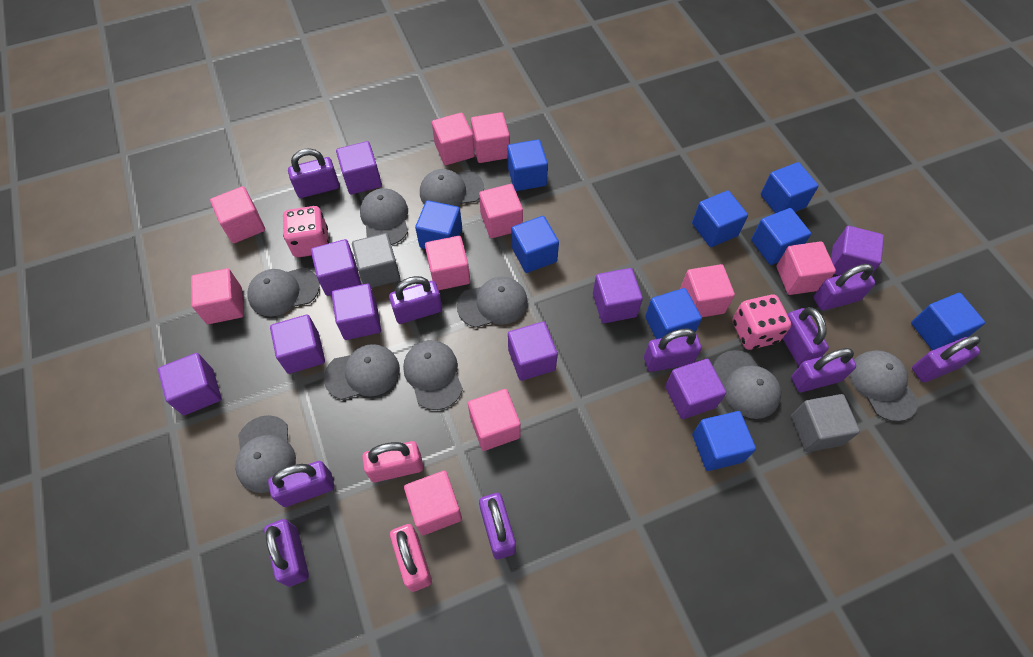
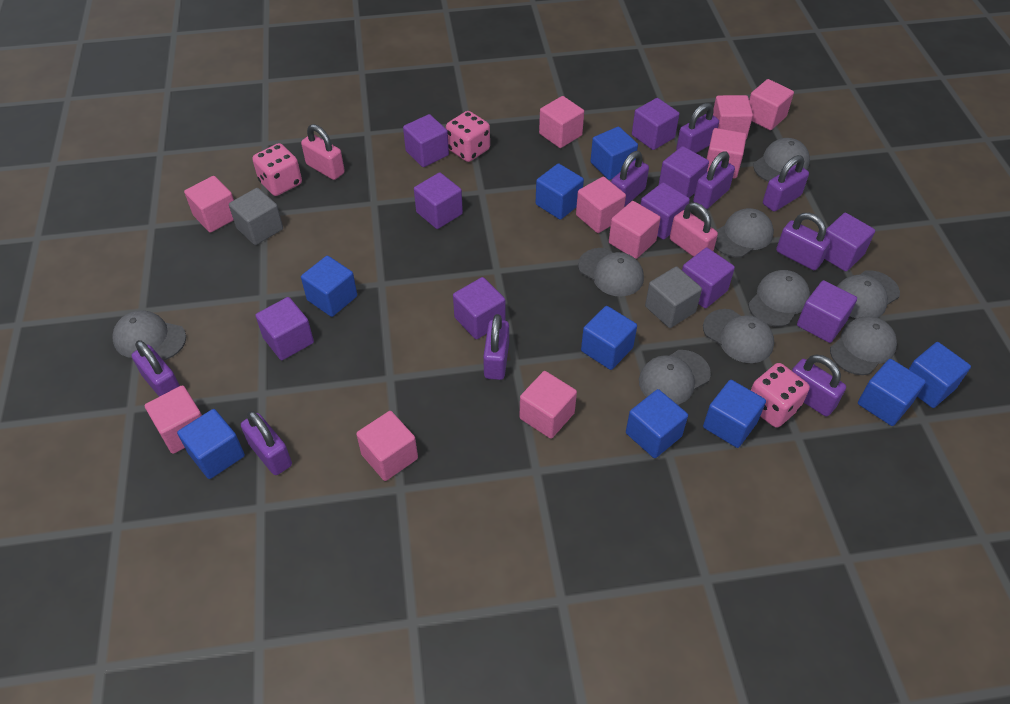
pink dice: 2 -> 3
purple cube: 9 -> 10
purple padlock: 10 -> 9

